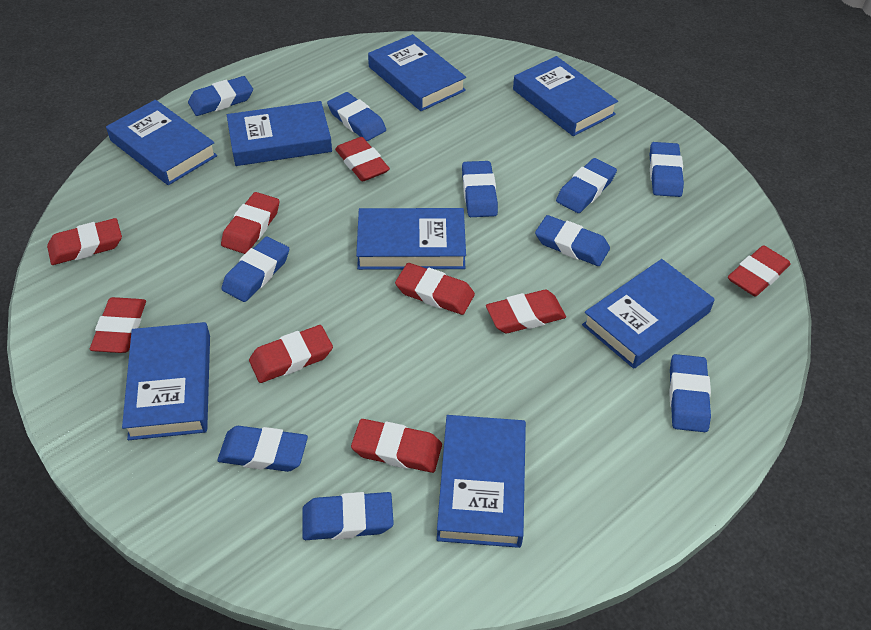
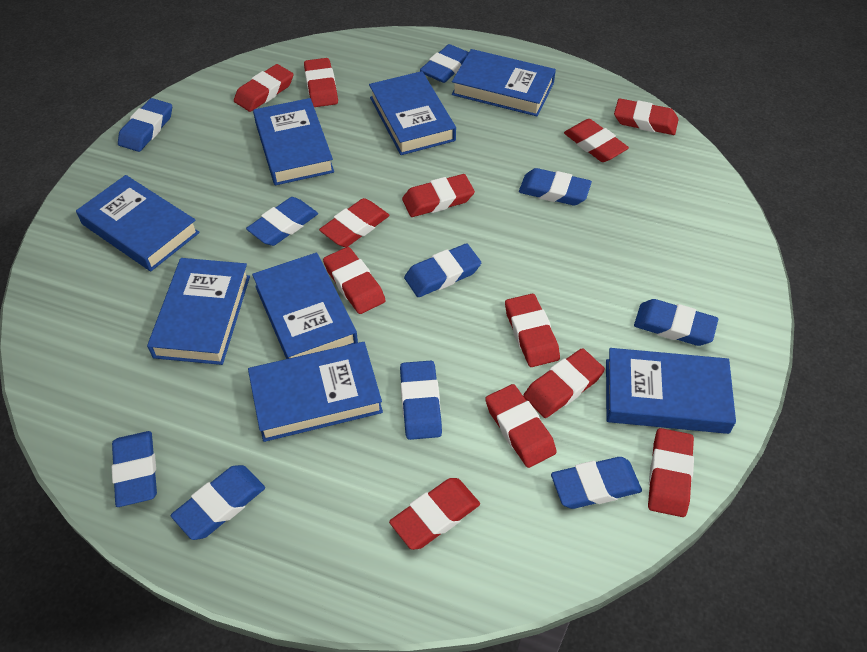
red eraser: 9 -> 12

